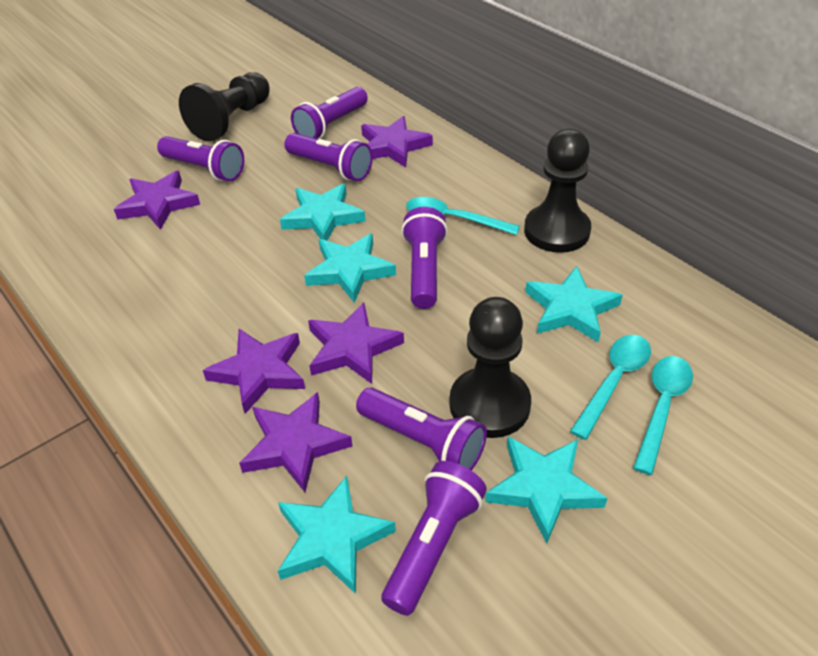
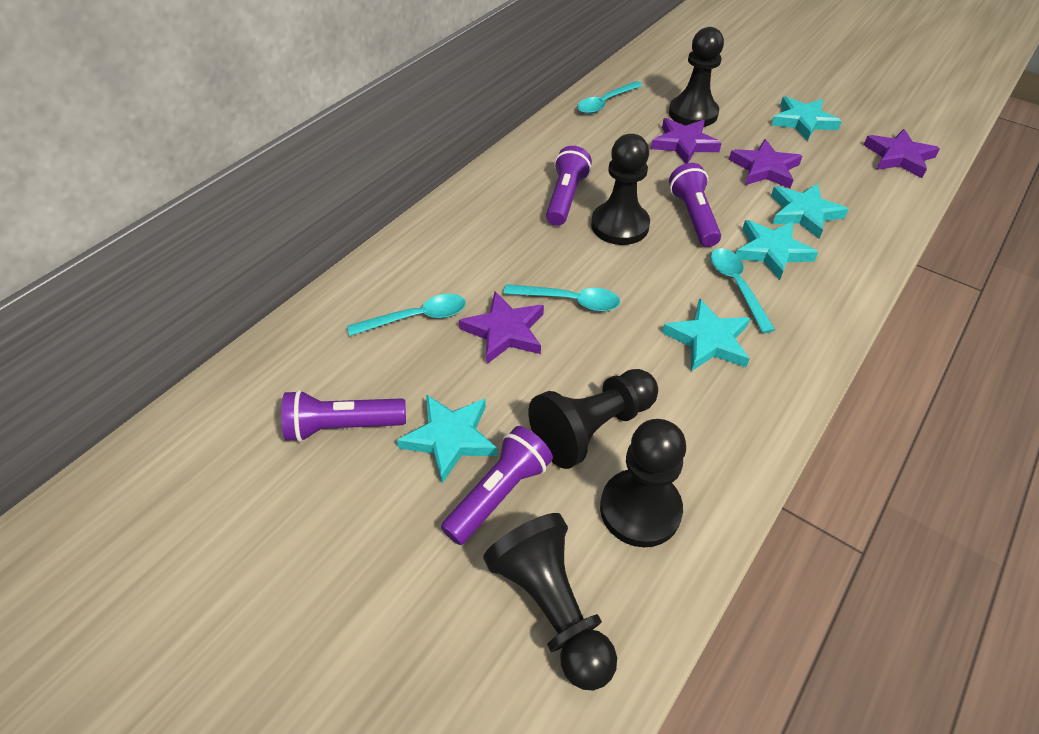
black pawn: 3 -> 5
purple flashlight: 6 -> 4
purple star: 5 -> 4
turquoise spoon: 3 -> 4

